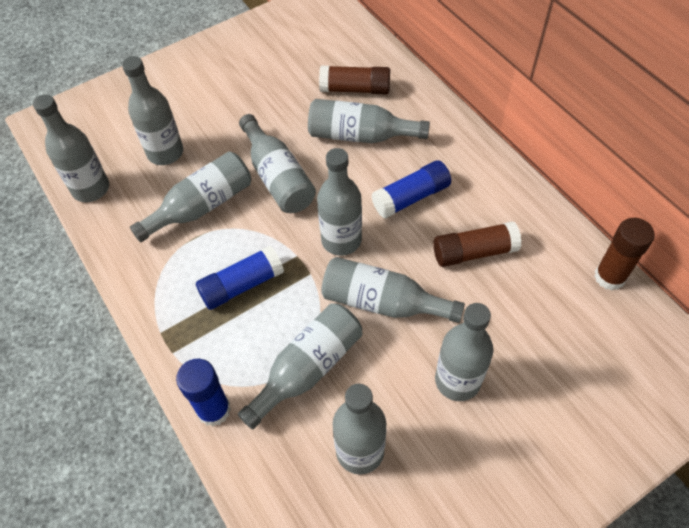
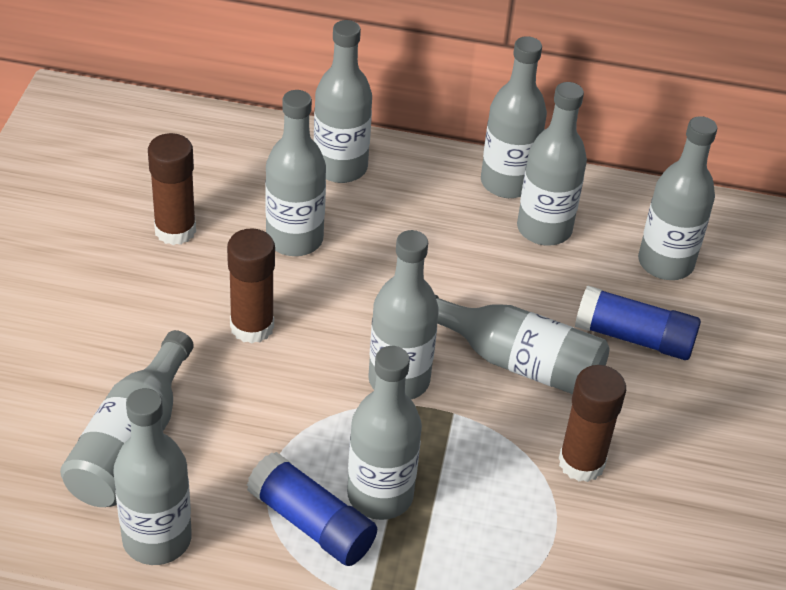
blue glue stick: 3 -> 2

